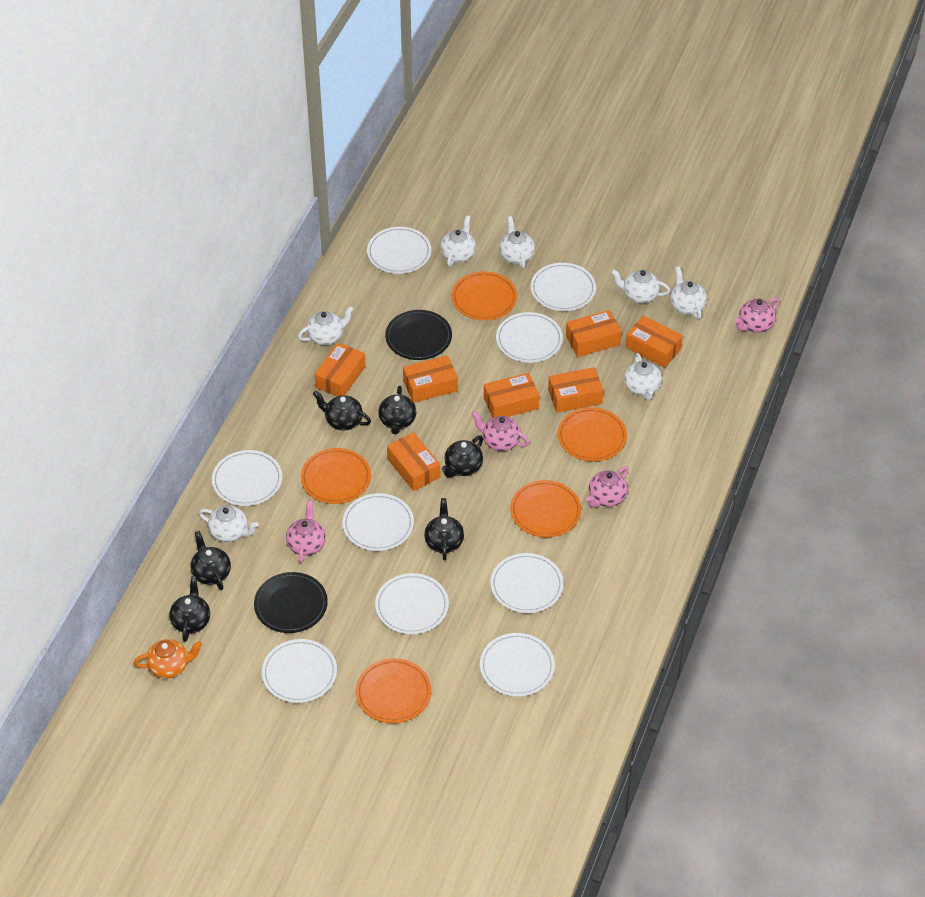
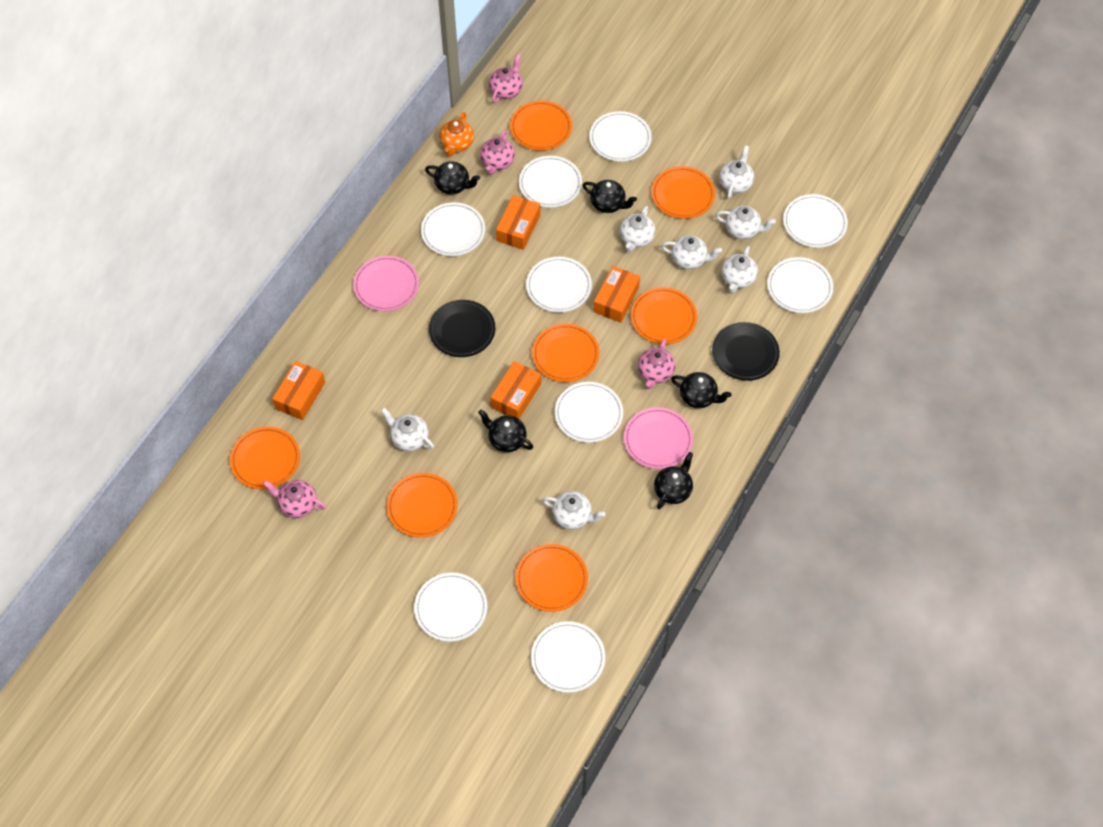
black teapot: 6 -> 5
orange box: 7 -> 4
orange plate: 5 -> 7
pink plate: 0 -> 2

